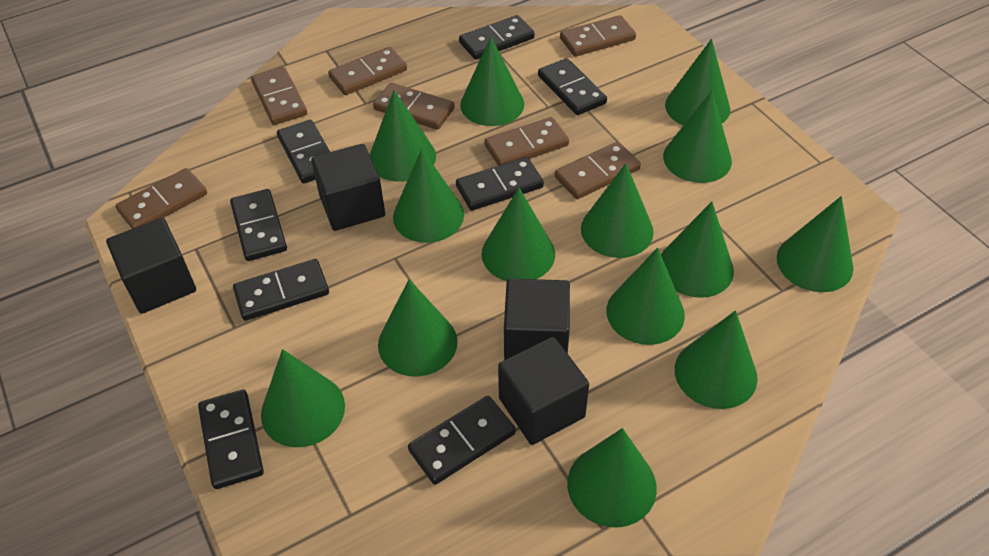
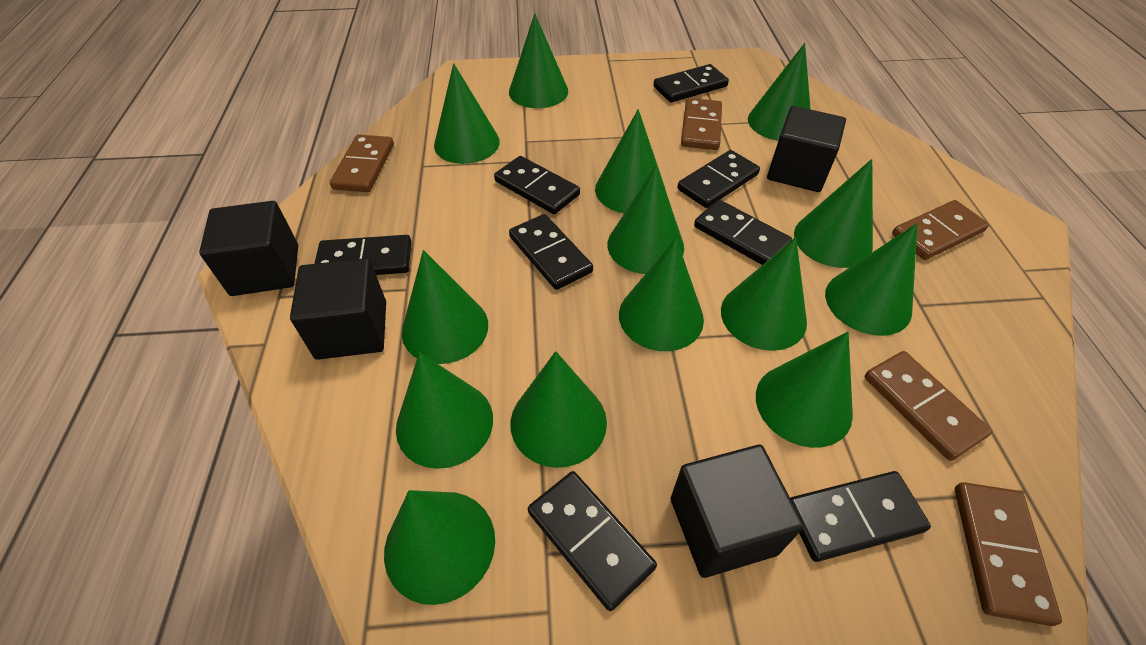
brown domino: 7 -> 5

